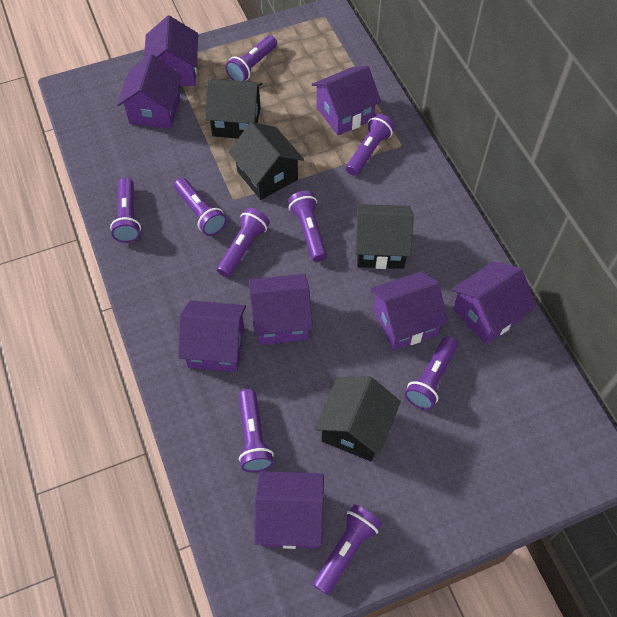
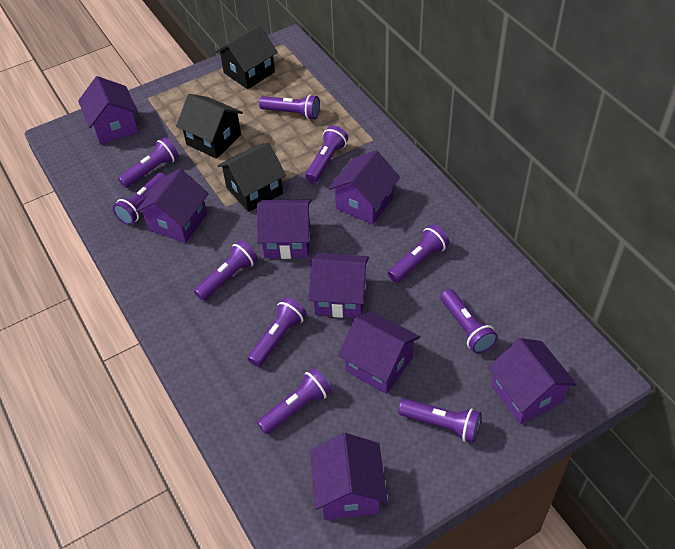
black house: 4 -> 3
purple flashlight: 9 -> 10

